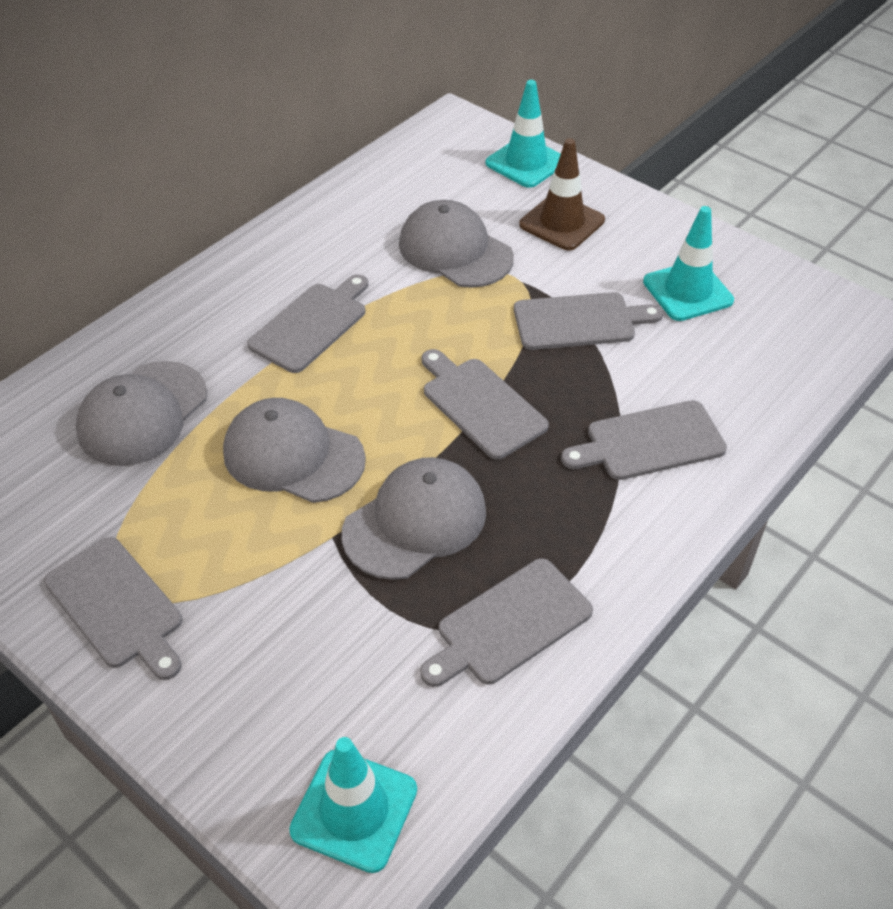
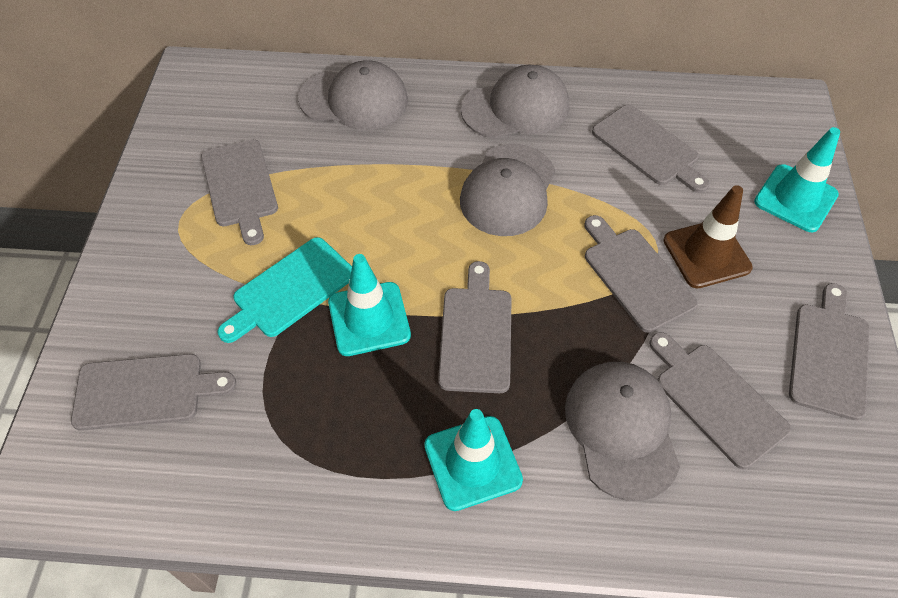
grey cutting board: 6 -> 7
turquoise cutting board: 0 -> 1

